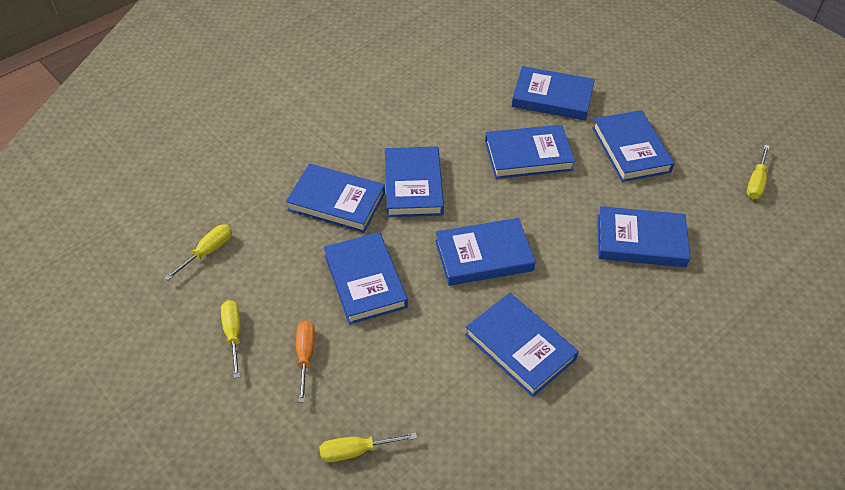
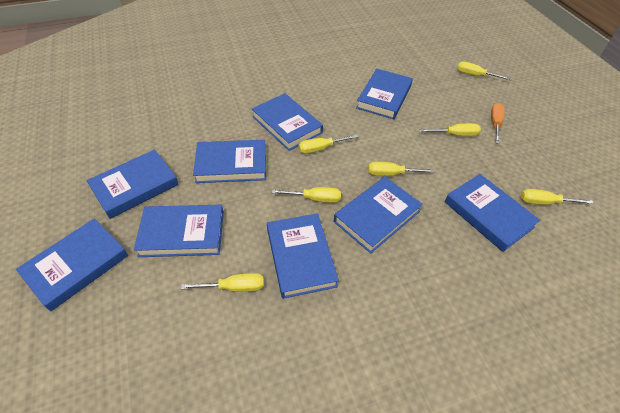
yellow screwdriver: 4 -> 7

